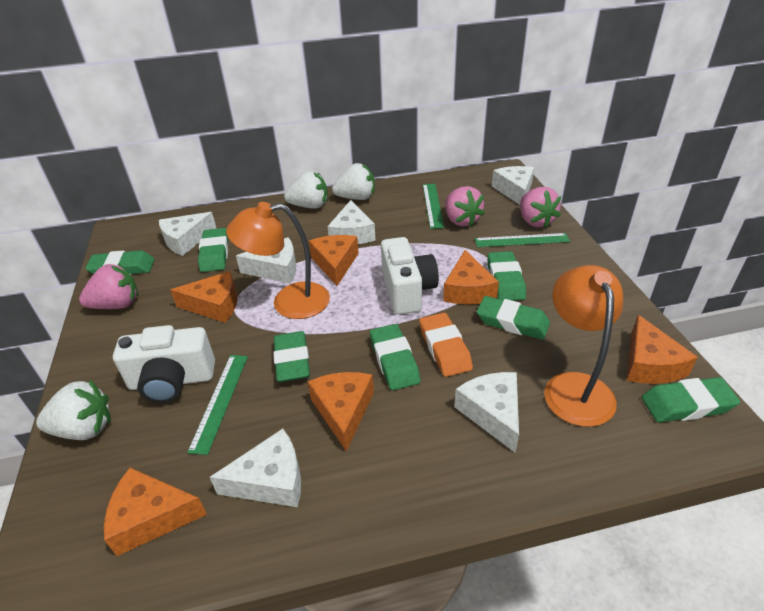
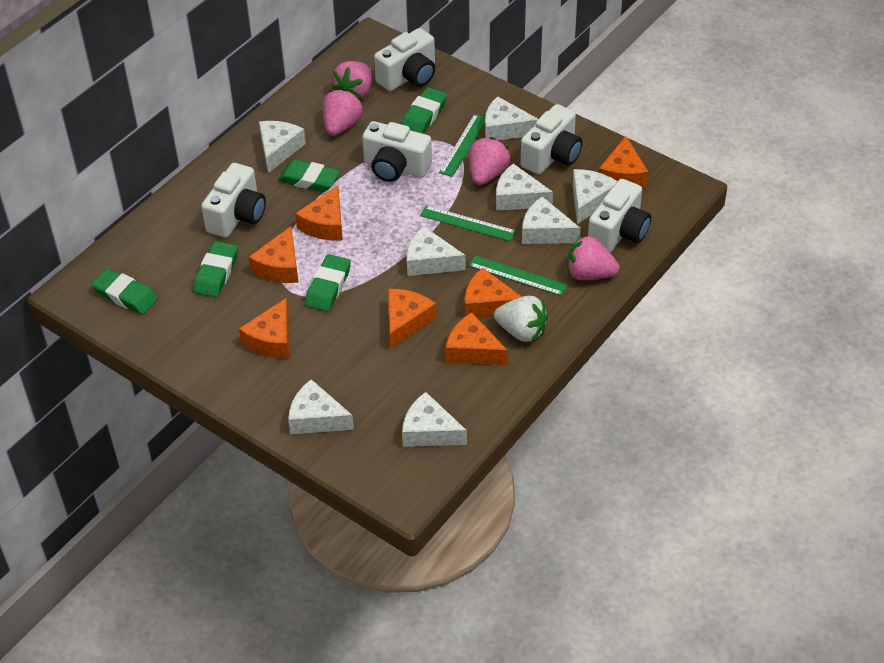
green eraser: 7 -> 5
orange cheese: 6 -> 7
orange eraser: 1 -> 0
orange lamp: 2 -> 0
pink strawberry: 3 -> 4
white camera: 2 -> 5
white cheese: 6 -> 8
white strawberry: 3 -> 1

